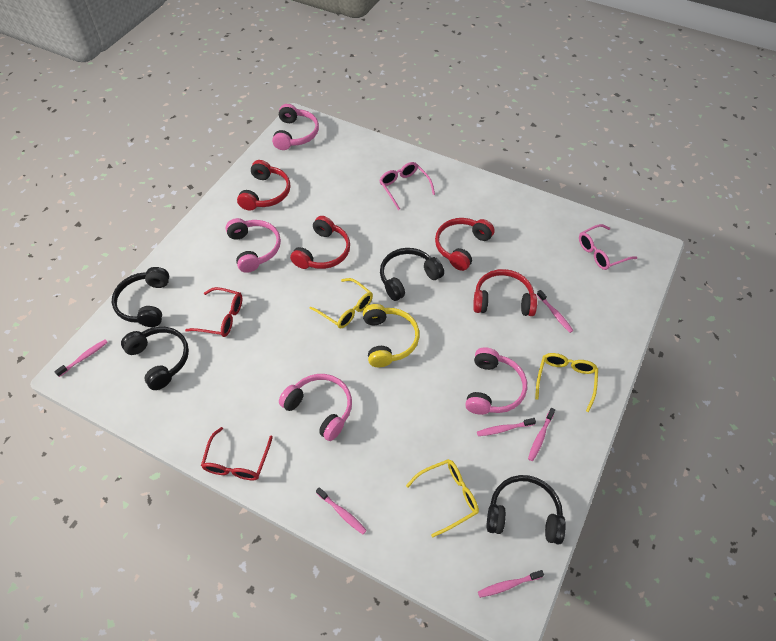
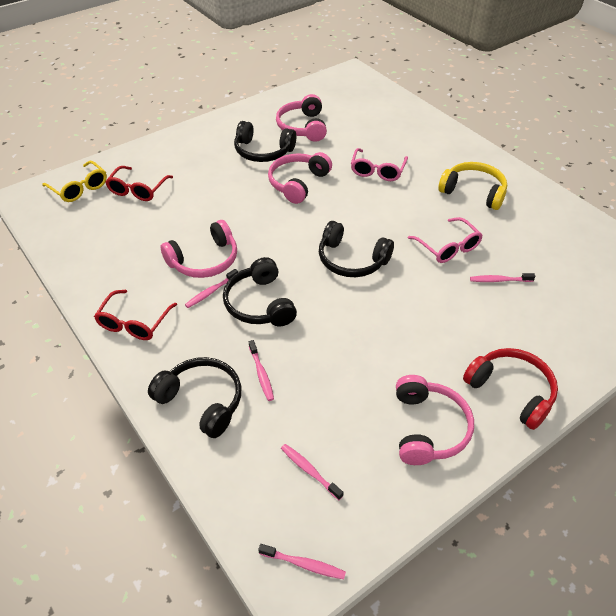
pink toothbrush: 6 -> 5
red headphones: 4 -> 1
yellow glasses: 3 -> 1

